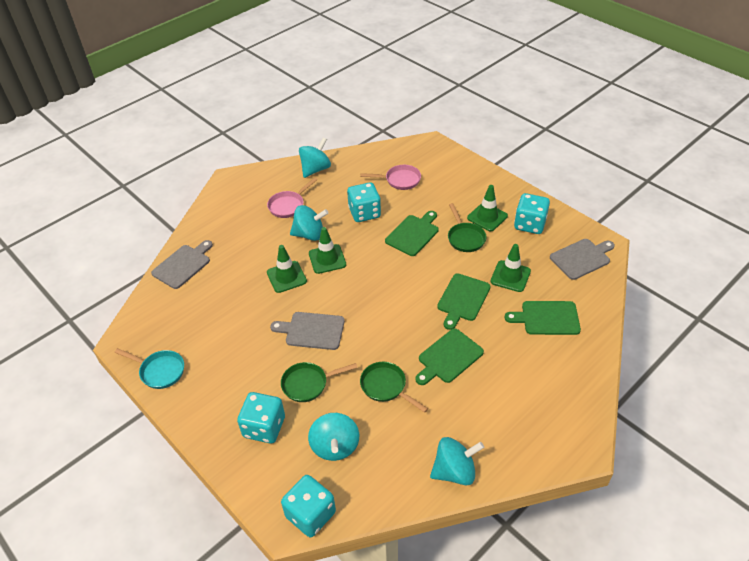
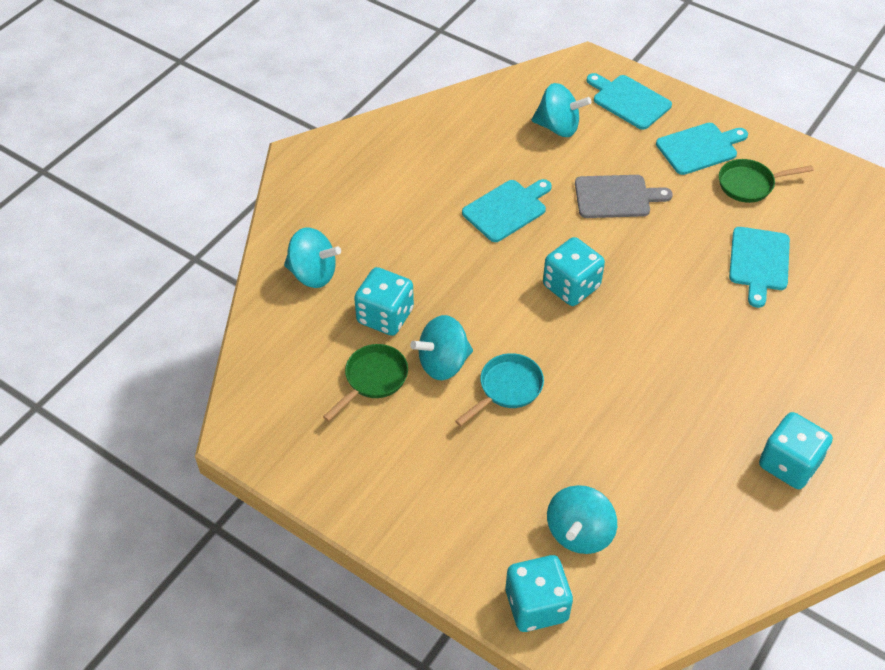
green cutting board: 4 -> 0
green pan: 3 -> 2
green traffic cone: 4 -> 0
grey cutting board: 3 -> 1
pink pan: 2 -> 0
turquoise cutting board: 0 -> 4

